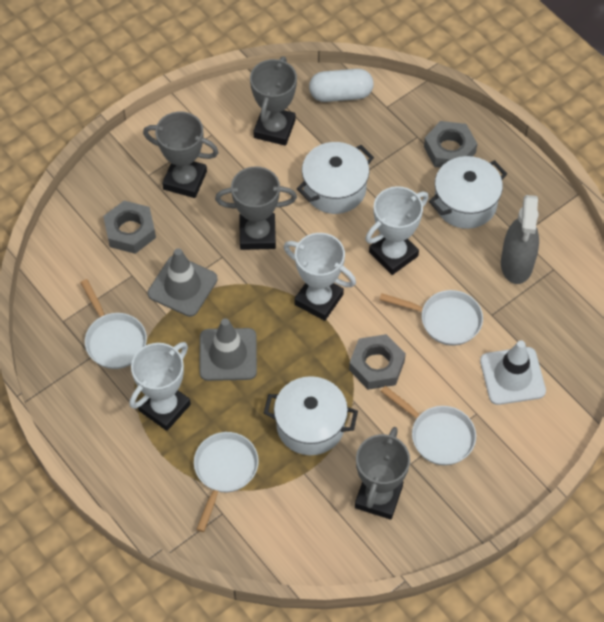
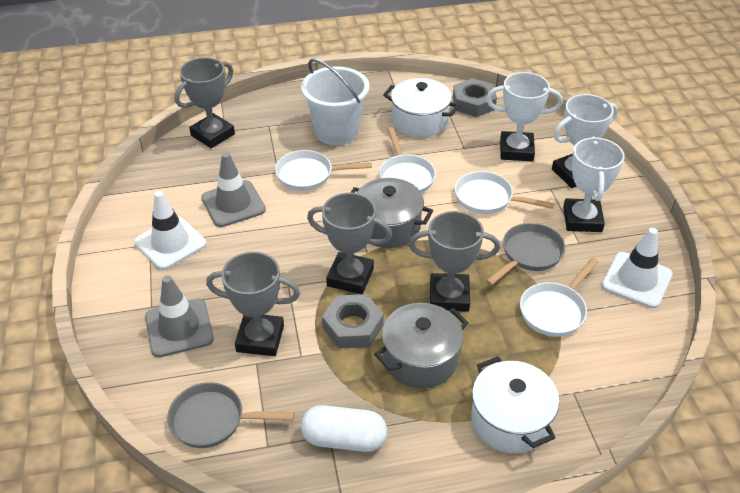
grey nut: 3 -> 2
grey pan: 0 -> 2
grey pot: 0 -> 2
grey spray bottle: 1 -> 0
white bucket: 0 -> 1
white pot: 3 -> 2
white traffic cone: 1 -> 2

